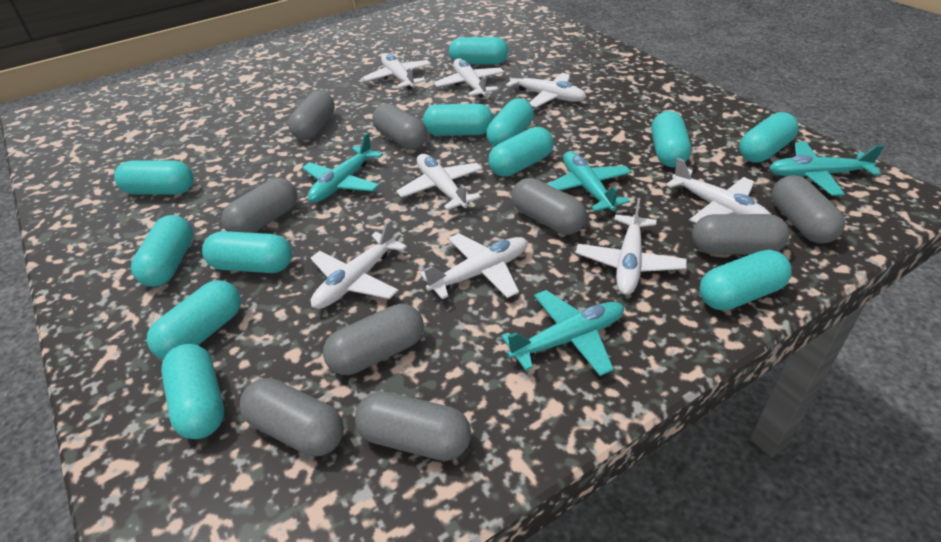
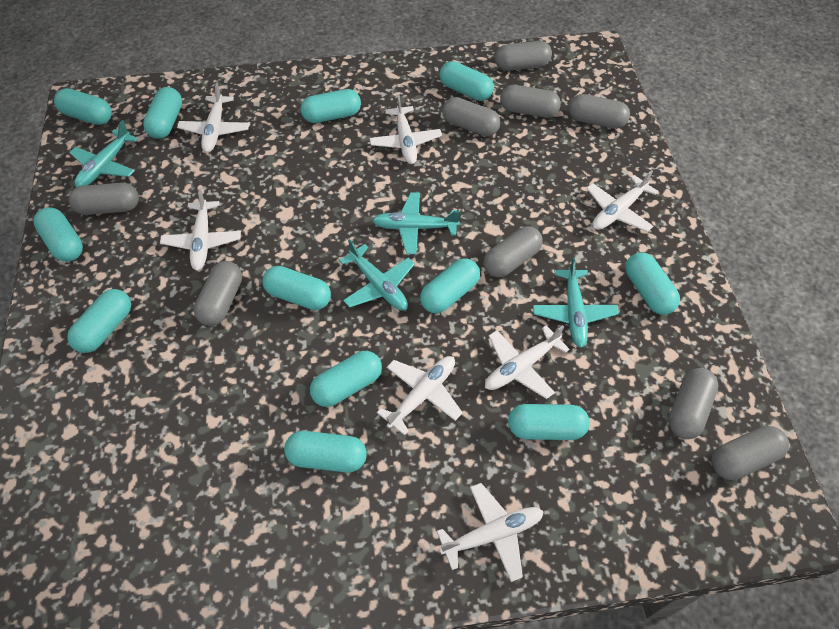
white plane: 8 -> 7

